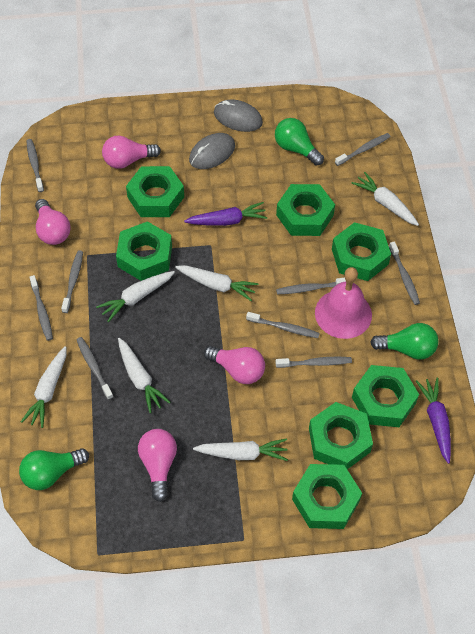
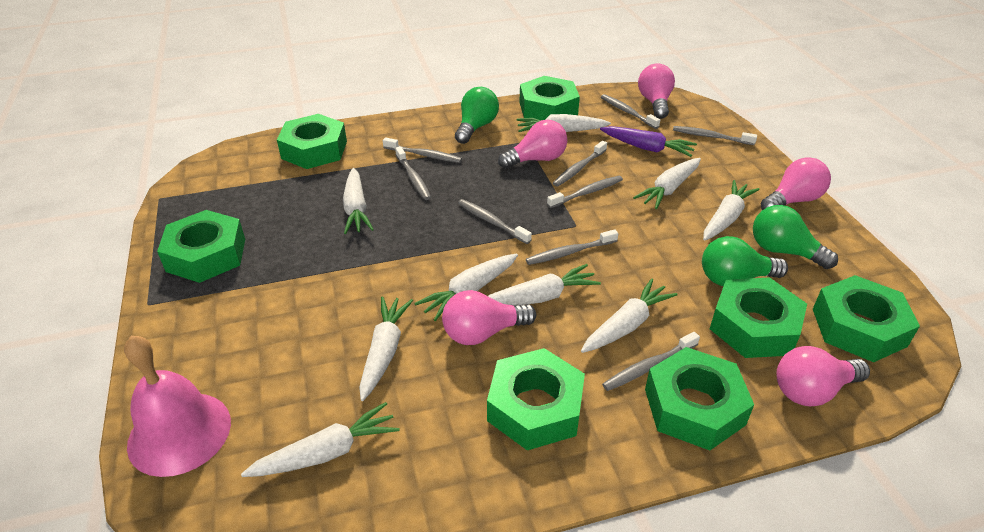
grey mouse: 2 -> 0
pink light bulb: 4 -> 5
purple carrot: 2 -> 1
white carrot: 6 -> 9

